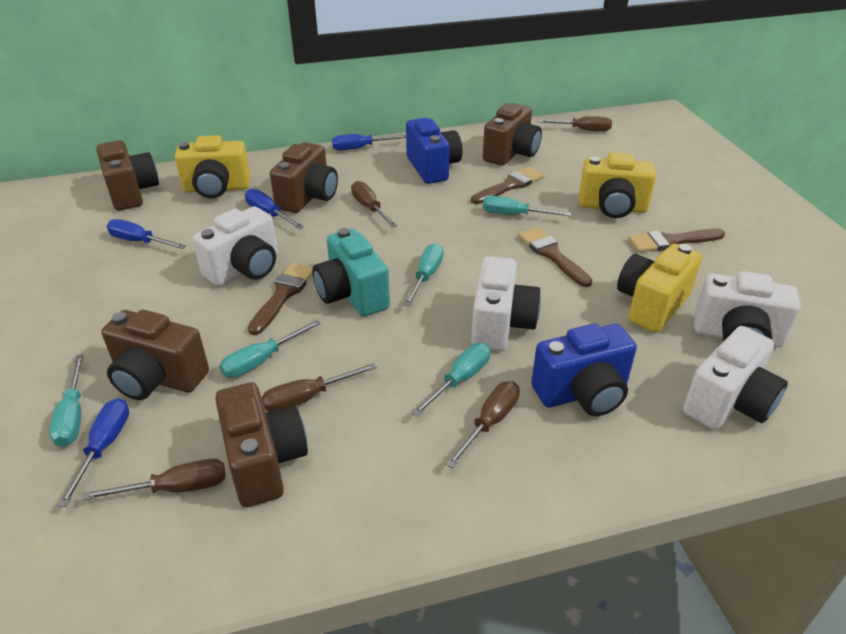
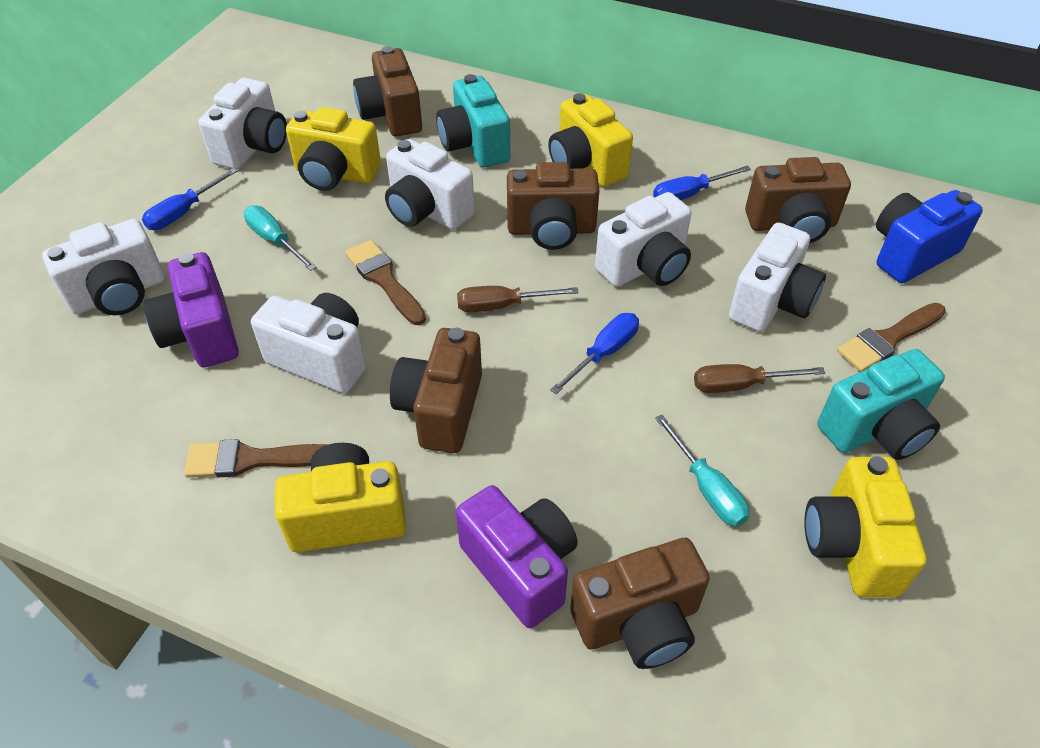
blue camera: 2 -> 1
blue screwdriver: 4 -> 3
brown brush: 4 -> 3
brown screwdriver: 5 -> 2
purple camera: 0 -> 2
turquoise camera: 1 -> 2
turquoise screwdriver: 5 -> 2
white camera: 4 -> 6
yellow camera: 3 -> 4

